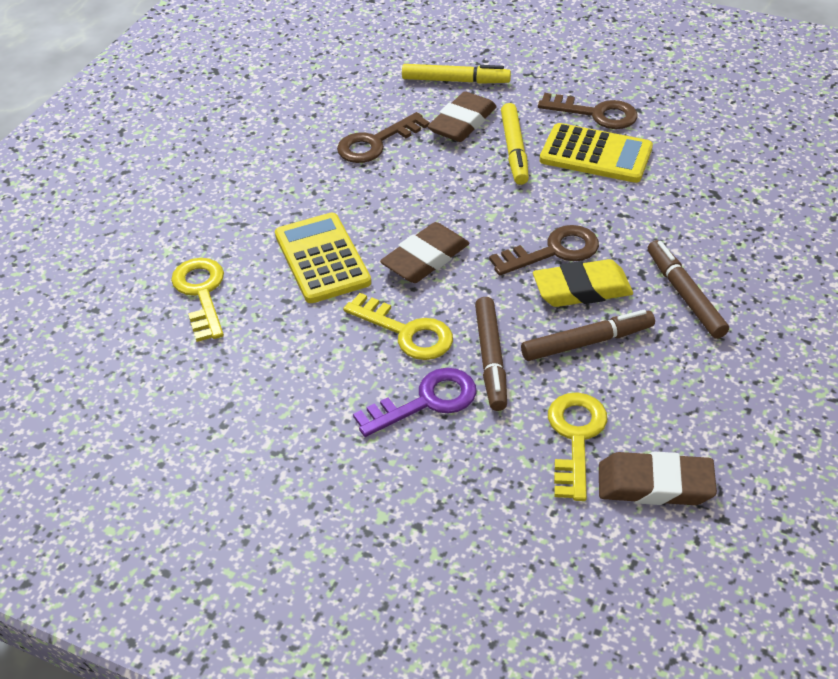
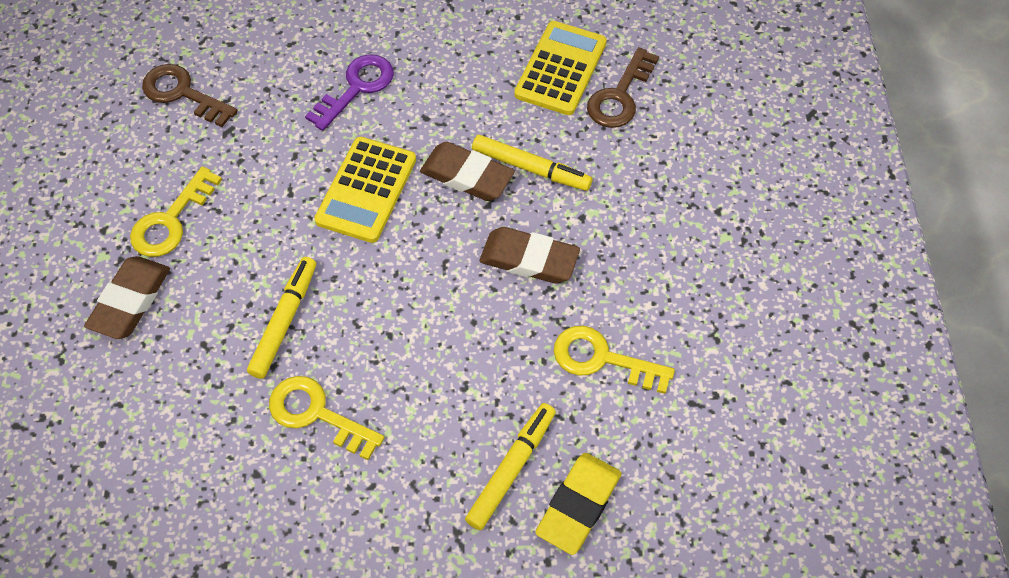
brown key: 3 -> 2
brown marker: 3 -> 0
yellow marker: 2 -> 3

